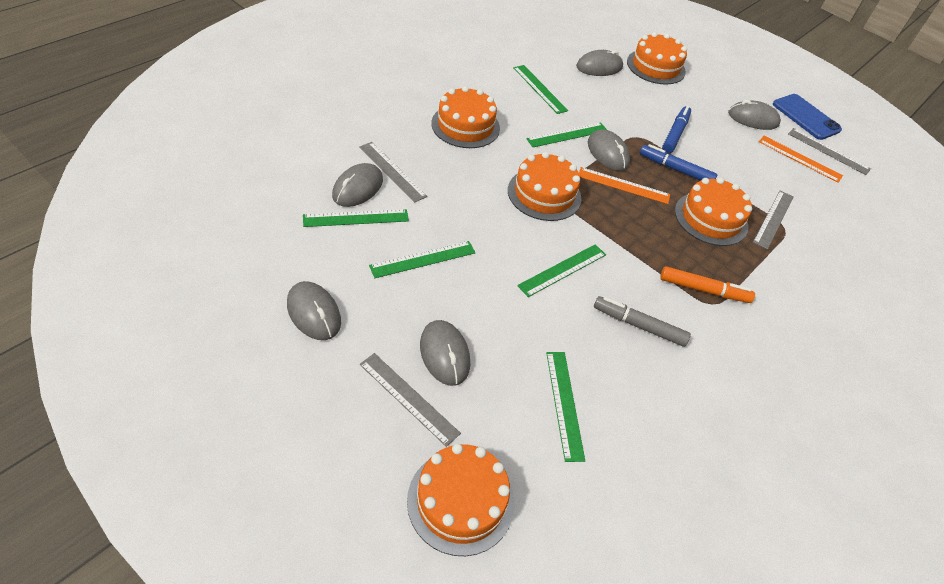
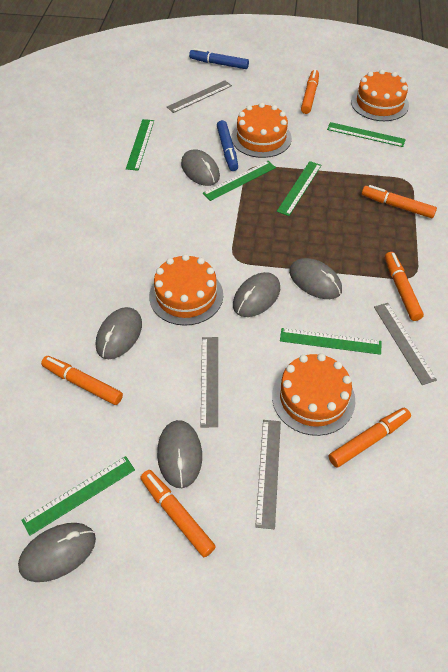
blue phone: 1 -> 0
grey marker: 1 -> 0
orange cake: 5 -> 4
orange marker: 1 -> 6
orange ruler: 2 -> 0

